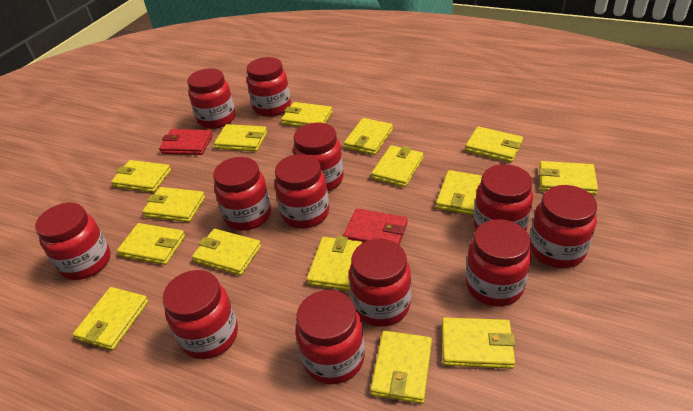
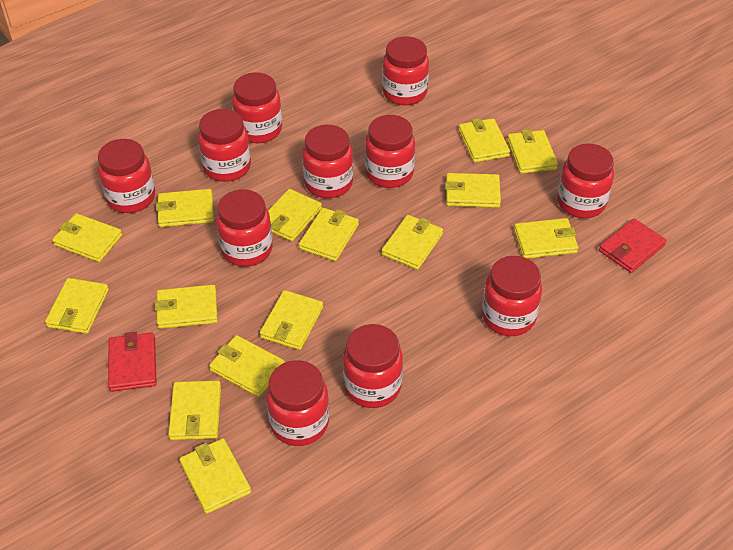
red jar: 12 -> 11

